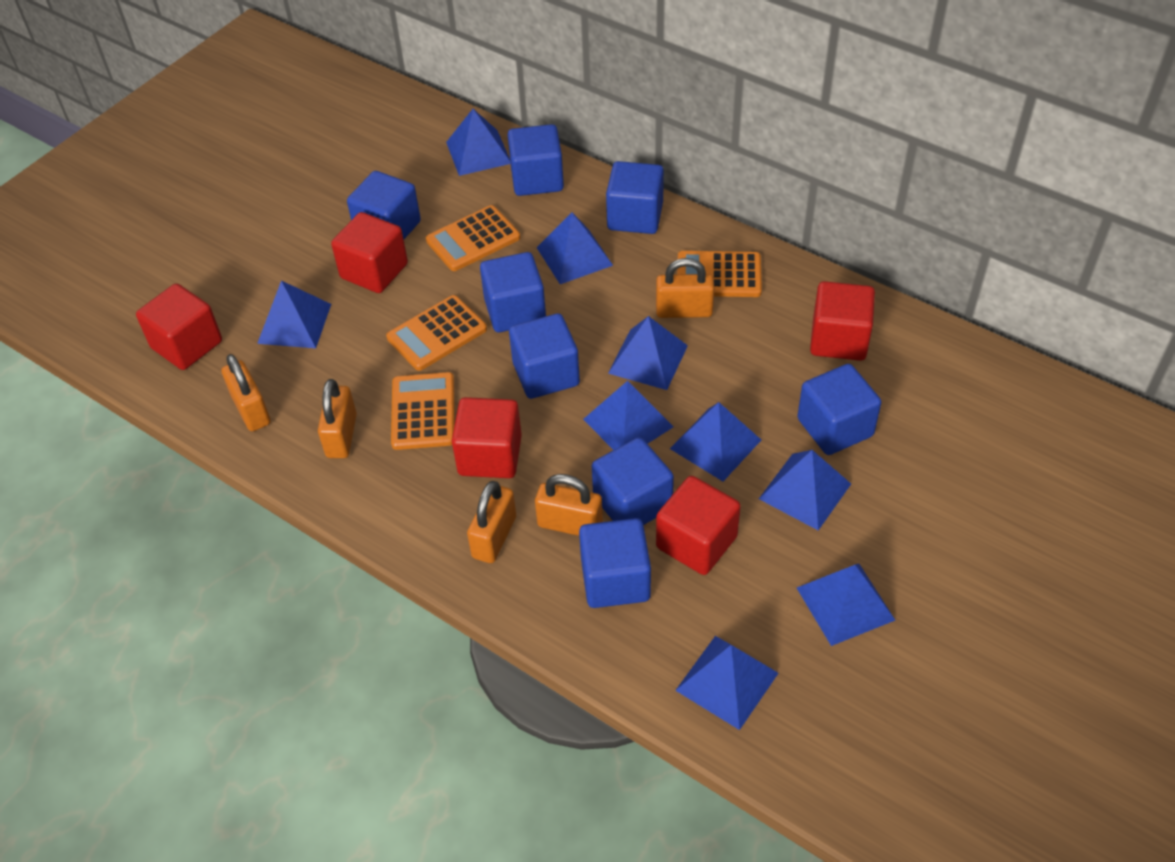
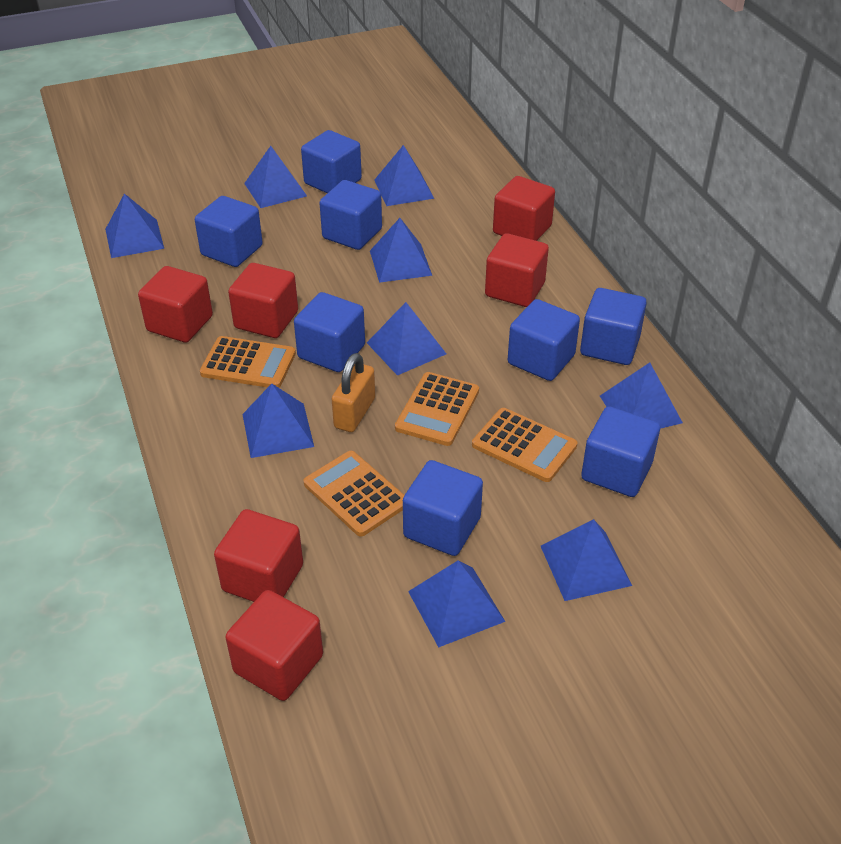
orange padlock: 5 -> 1
red cube: 5 -> 6

